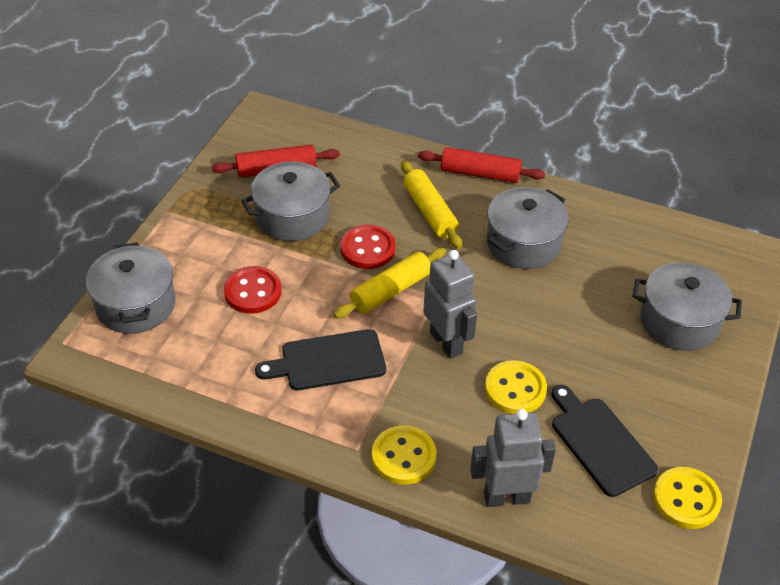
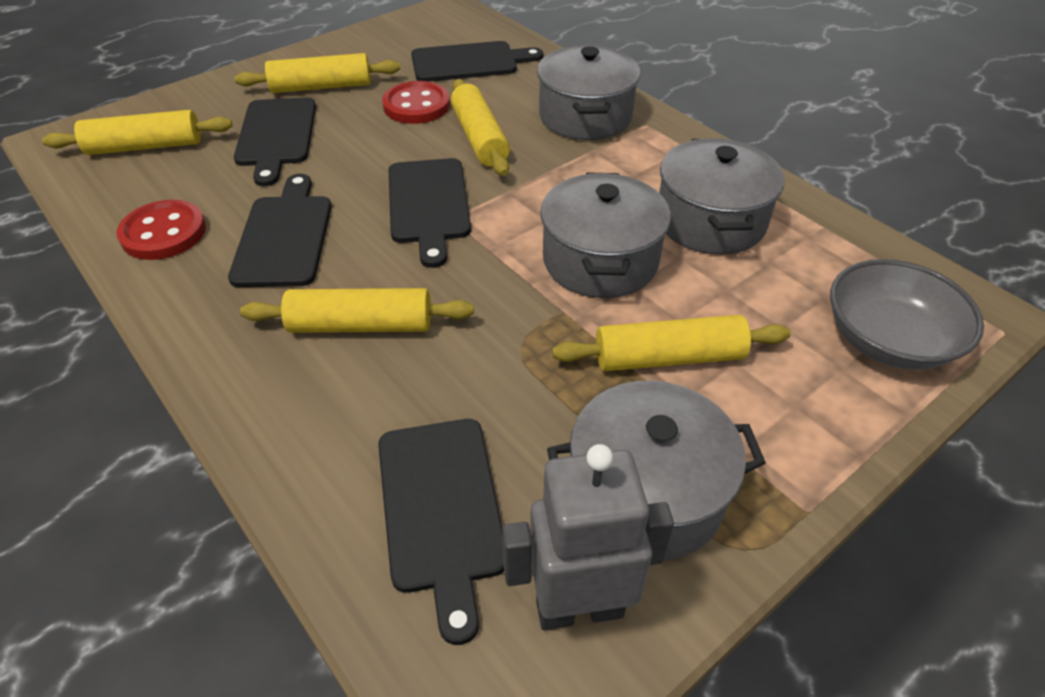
black cutting board: 2 -> 5
grey bowl: 0 -> 1
grey robot: 2 -> 1
red rolling pin: 2 -> 0
yellow button: 3 -> 0
yellow rolling pin: 2 -> 5

